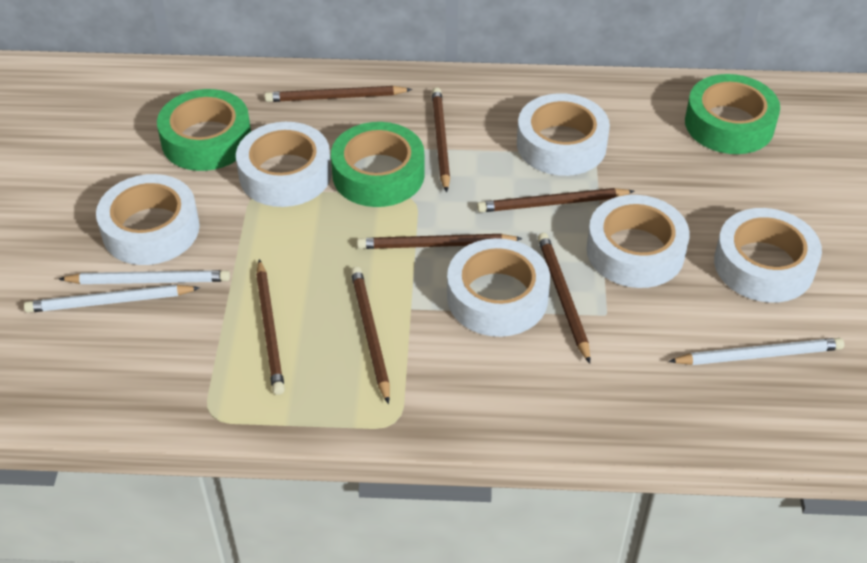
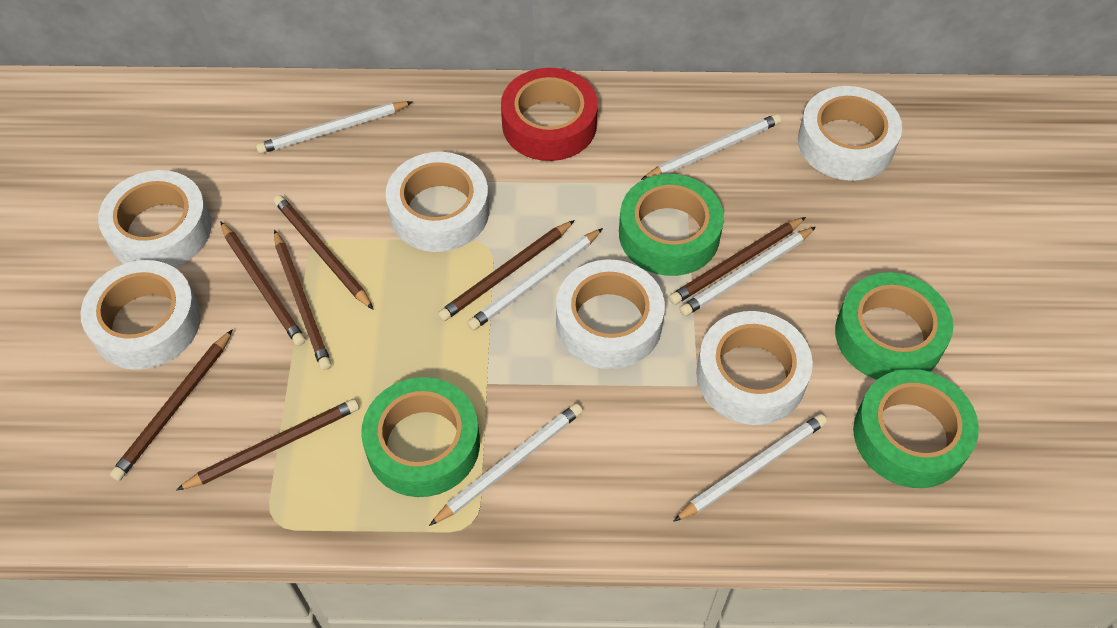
green tape: 3 -> 4
red tape: 0 -> 1
white pencil: 3 -> 6

